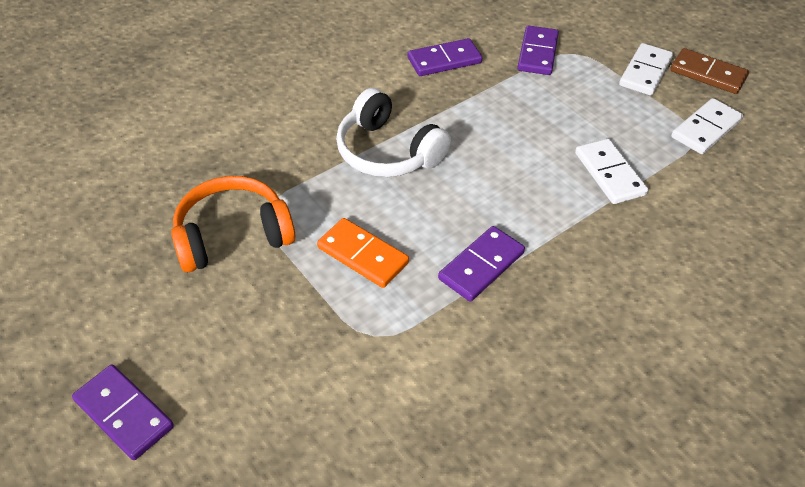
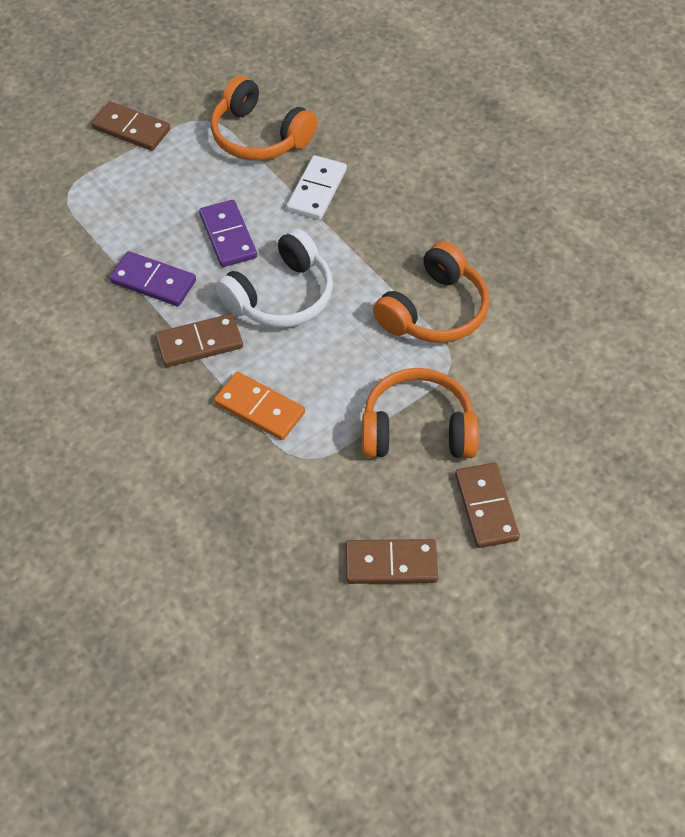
brown domino: 1 -> 4
orange headphones: 1 -> 3
purple domino: 4 -> 2
white domino: 3 -> 1

